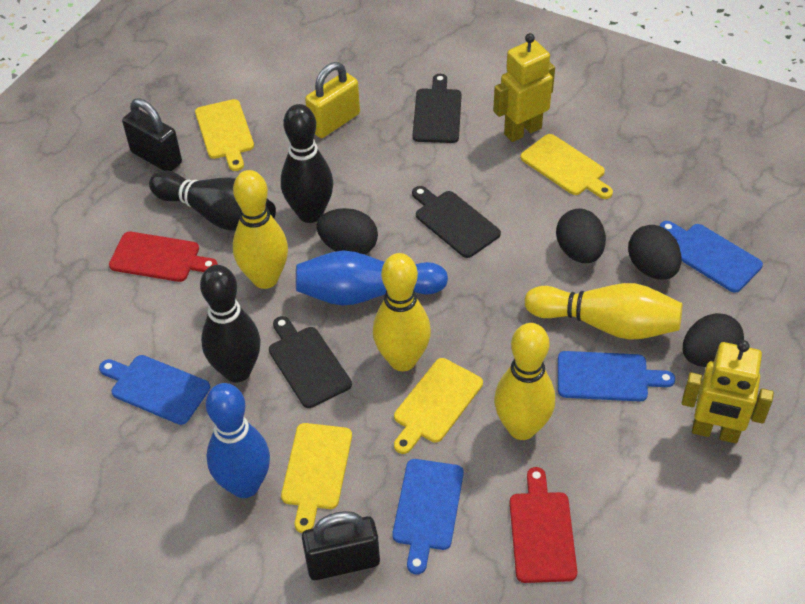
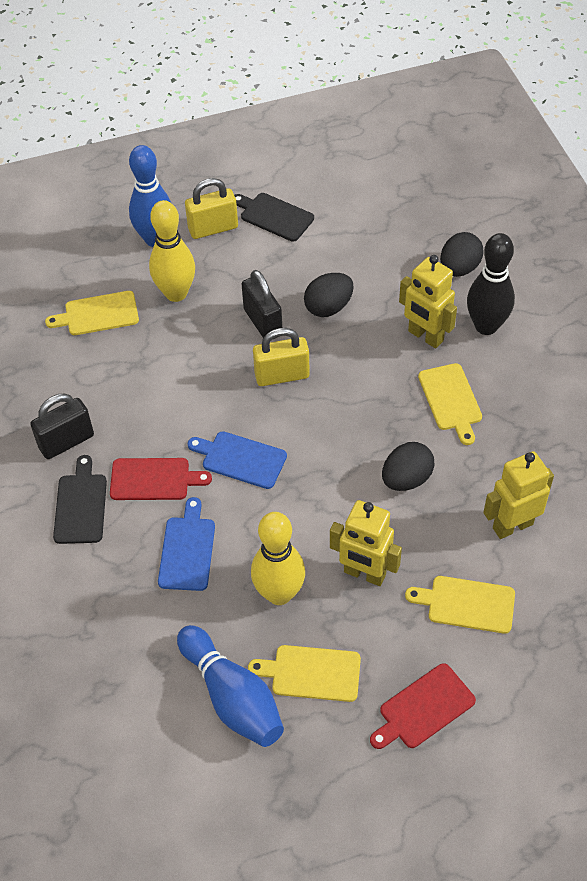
black bowling pin: 3 -> 1
black cutting board: 3 -> 2
black egg: 4 -> 3
blue cutting board: 4 -> 2
yellow bowling pin: 4 -> 2
yellow padlock: 1 -> 2
yellow robot: 2 -> 3

